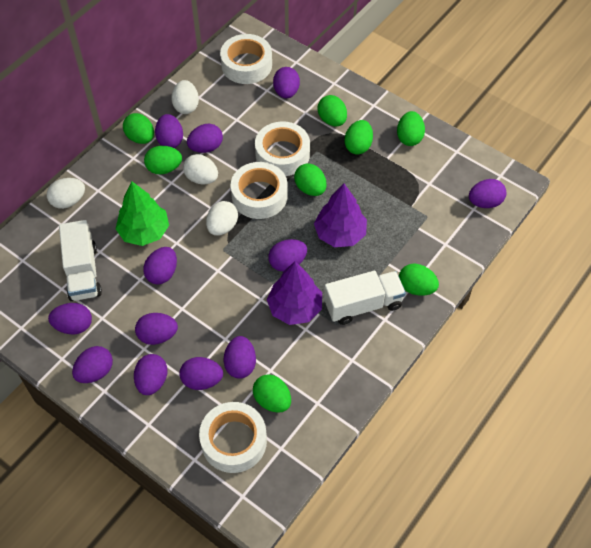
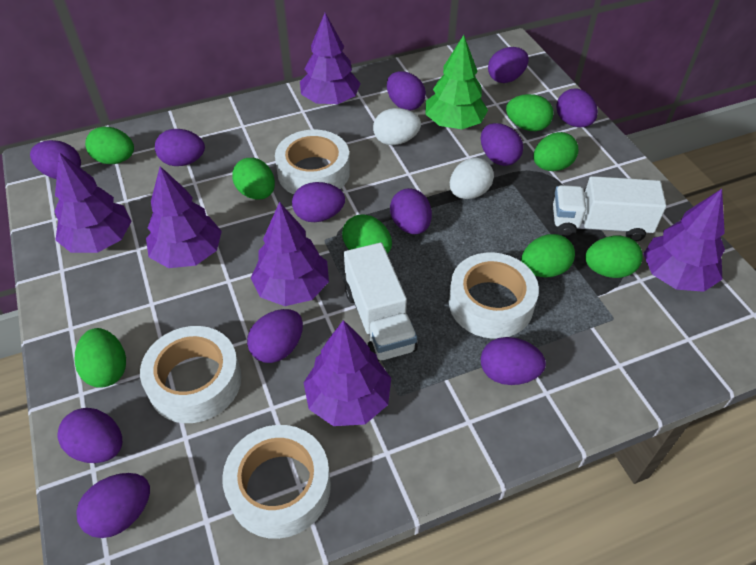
purple tree: 2 -> 6
white egg: 4 -> 2

